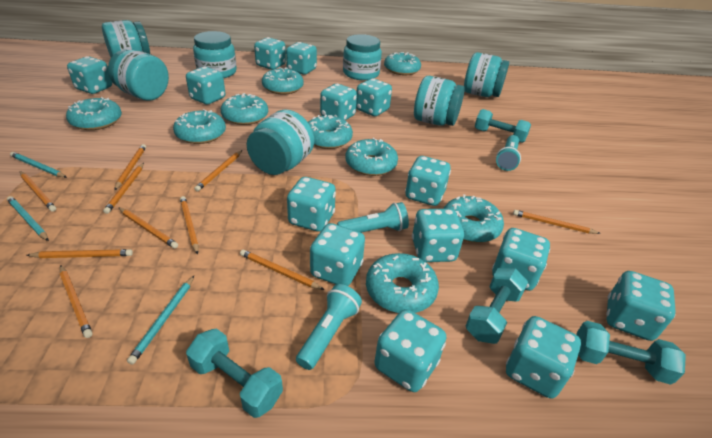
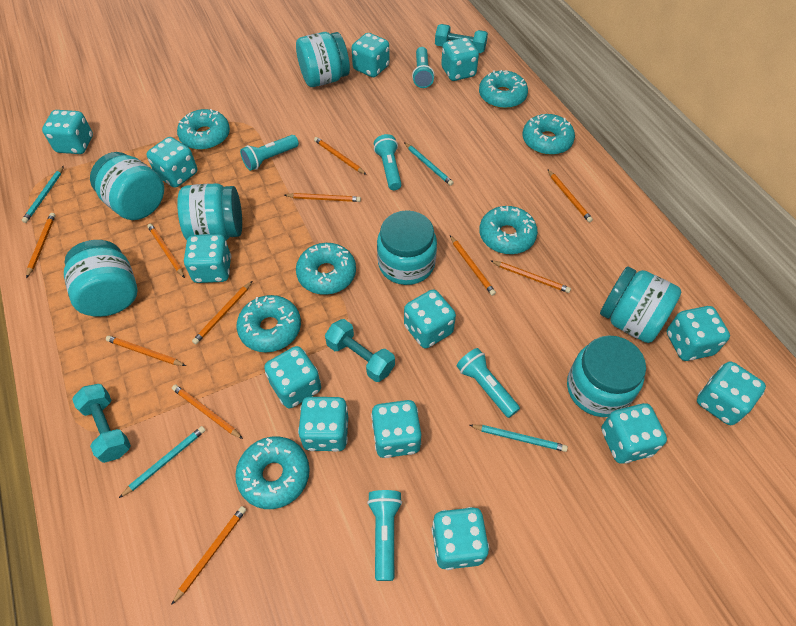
orange pencil: 10 -> 11
turquoise dice: 14 -> 13
turquoise donut: 9 -> 7
turquoise dumbbell: 4 -> 3
turquoise flashlight: 3 -> 5
turquoise pencil: 3 -> 4

